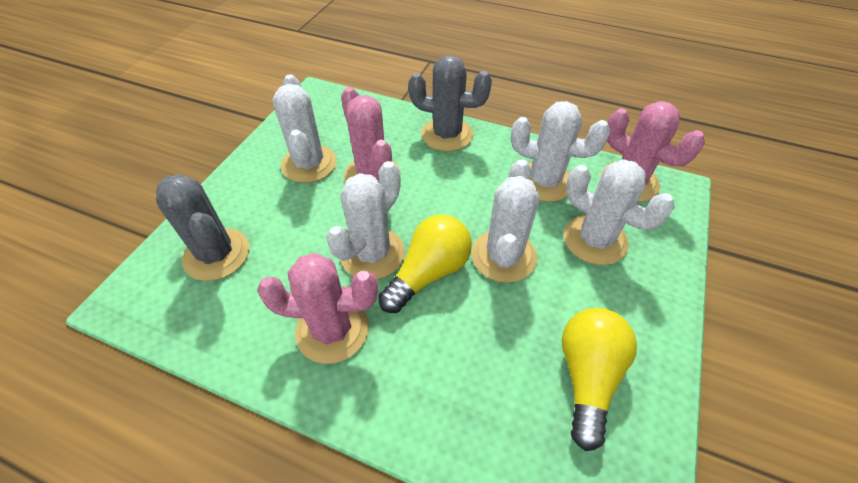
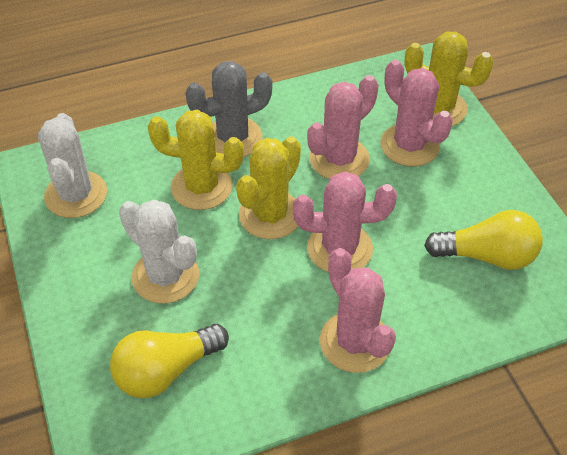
grey cactus: 2 -> 1
pink cactus: 3 -> 4
white cactus: 5 -> 2
yellow cactus: 0 -> 3

